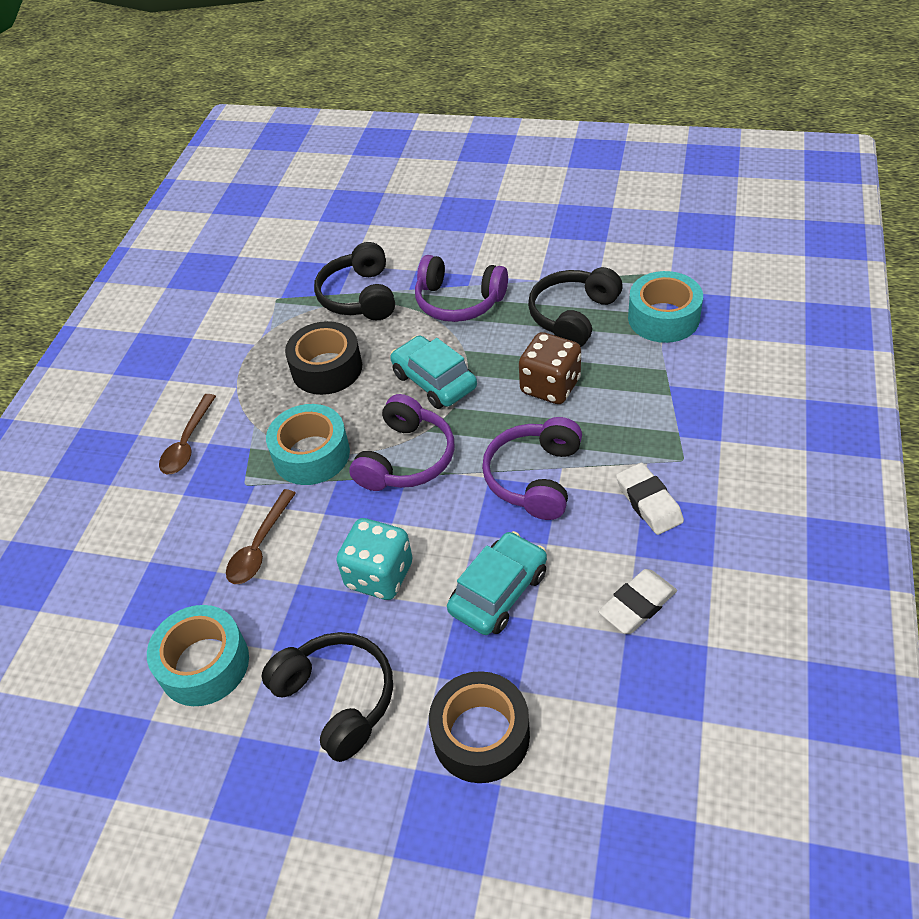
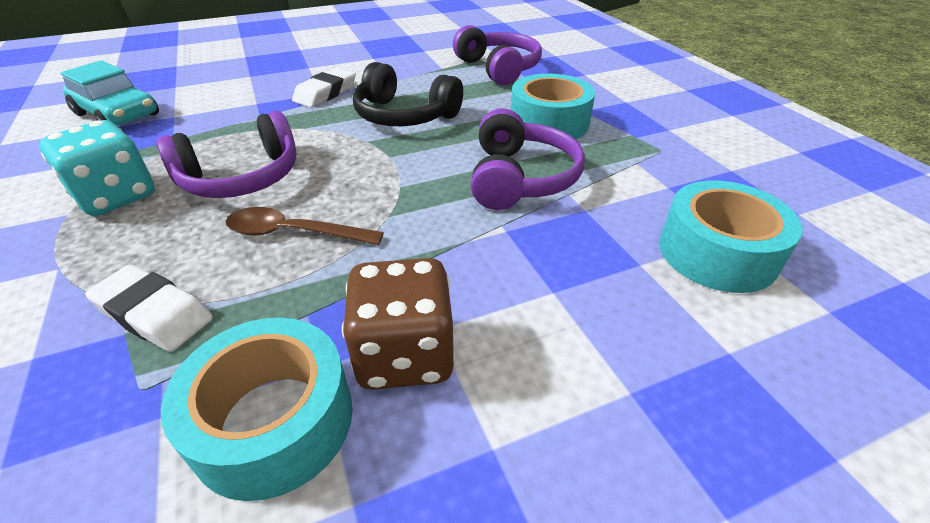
black headphones: 3 -> 1
black tape: 2 -> 0
brown spoon: 2 -> 1
turquoise car: 2 -> 1

